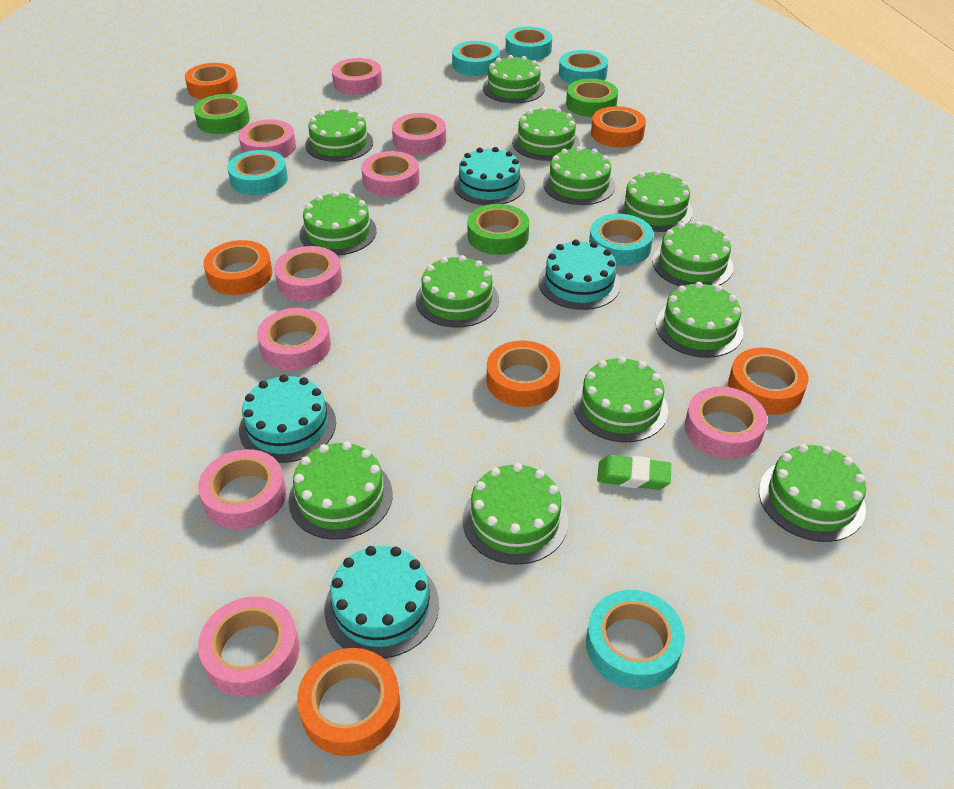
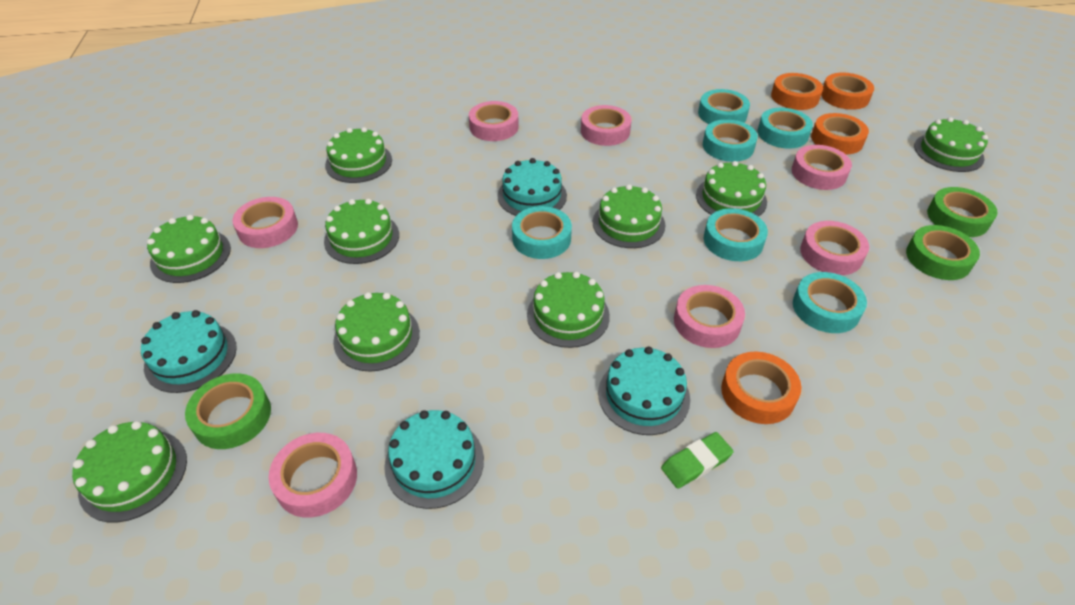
green cake: 13 -> 9
orange tape: 6 -> 4
pink tape: 9 -> 7

